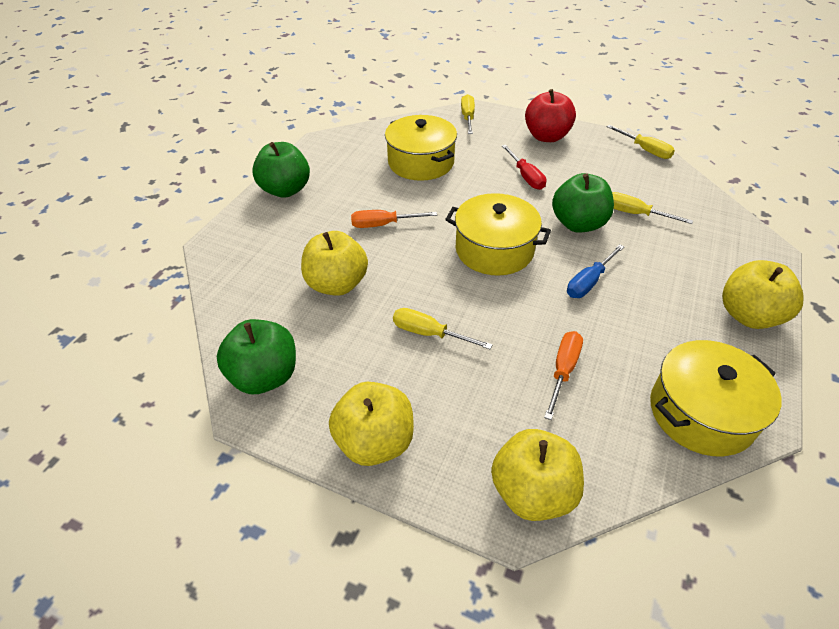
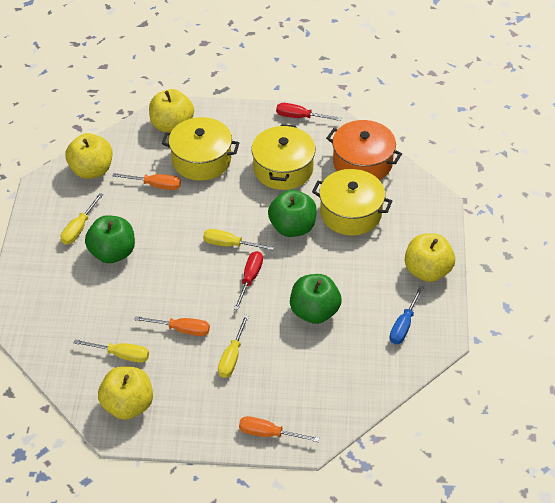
orange pot: 0 -> 1
orange screwdriver: 2 -> 3
red apple: 1 -> 0
red screwdriver: 1 -> 2

